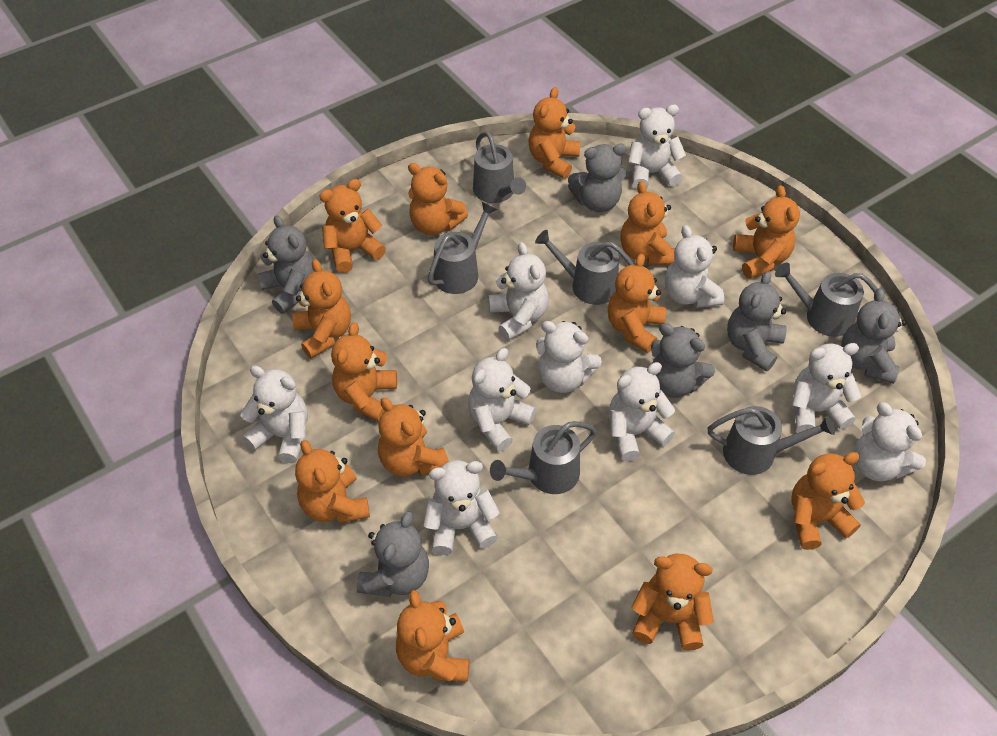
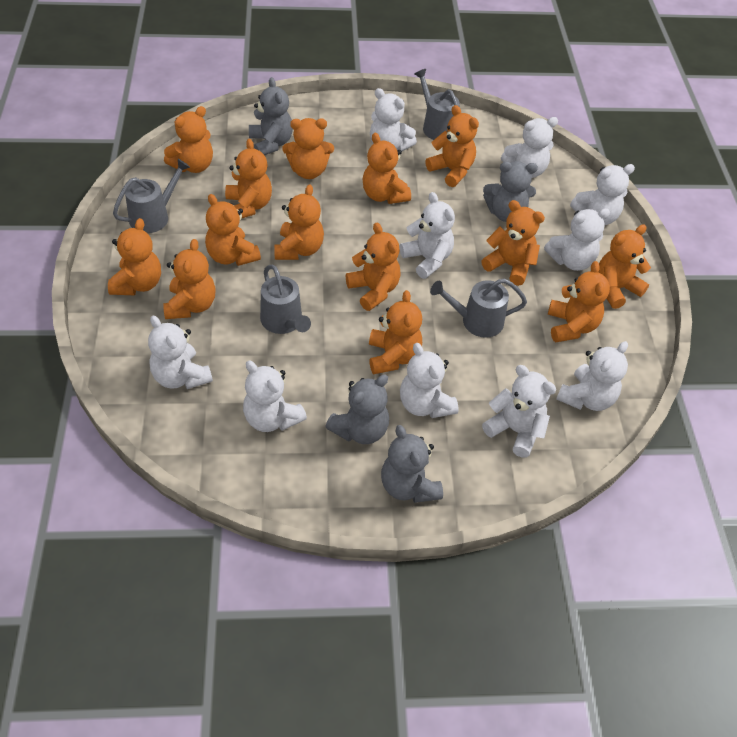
grey teddy bear: 6 -> 4
grey watering can: 6 -> 4
orange teddy bear: 13 -> 14

